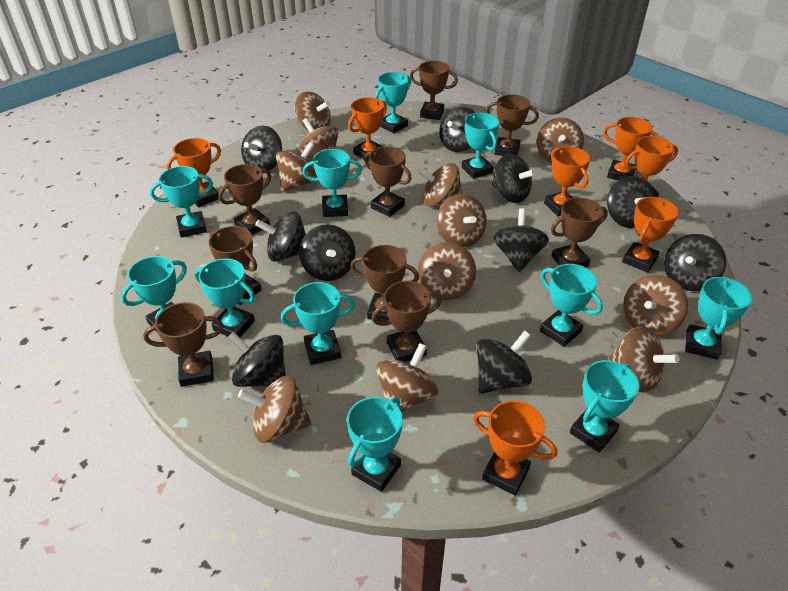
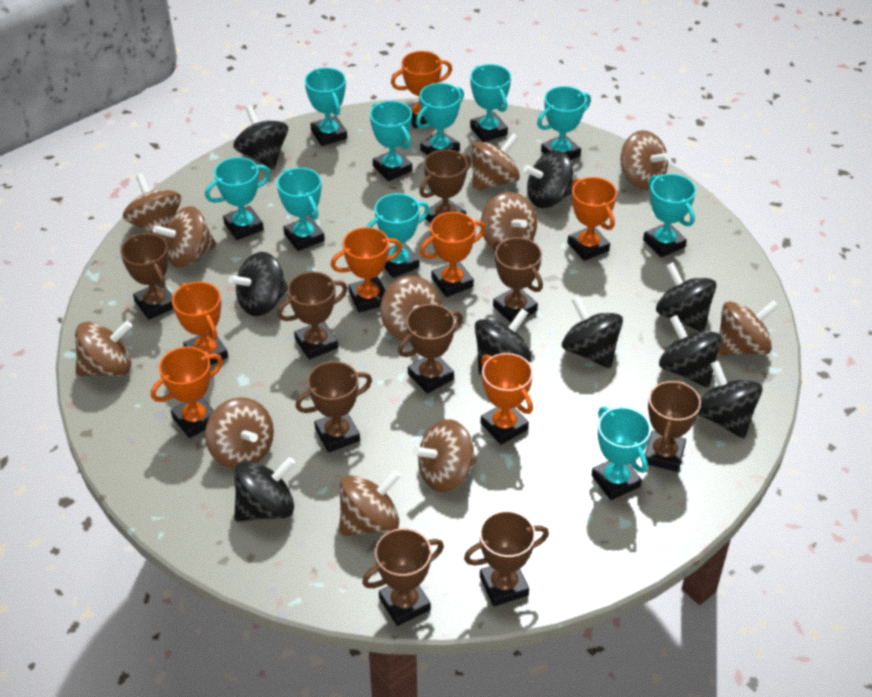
black spinning top: 10 -> 9
turquoise trophy: 11 -> 10

